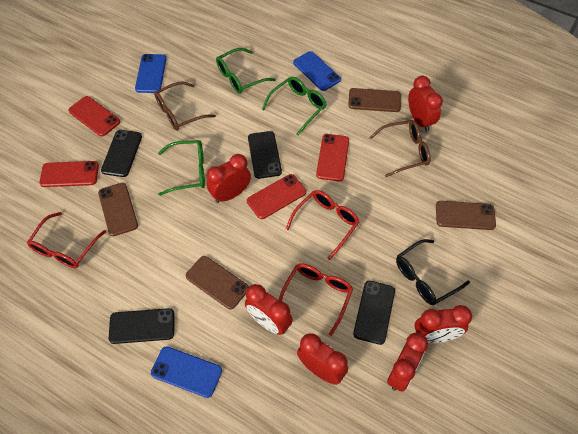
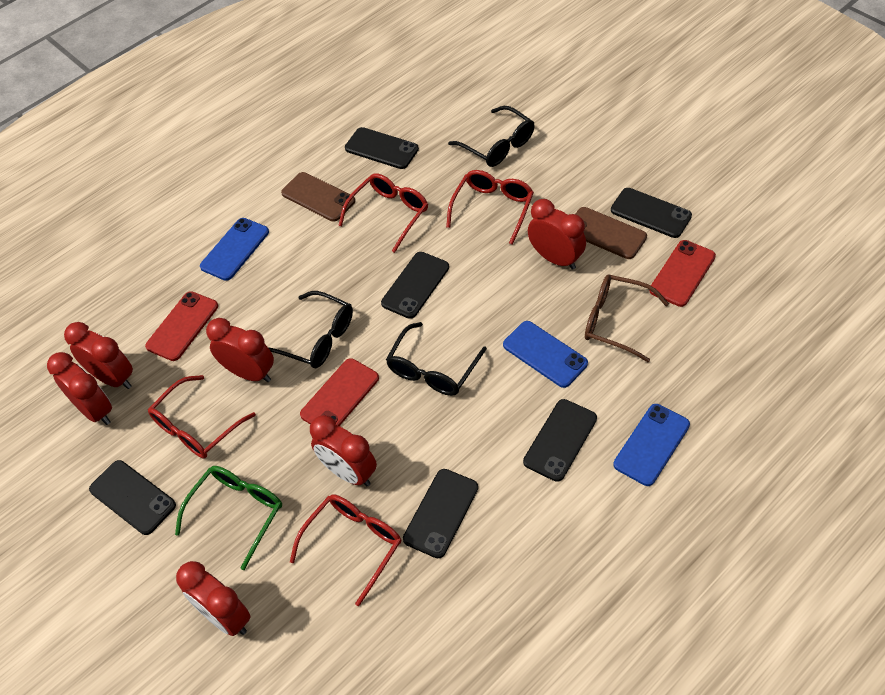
black glasses: 1 -> 3
black phone: 4 -> 6
brown glasses: 2 -> 1
brown phone: 4 -> 2
green glasses: 3 -> 1
red glasses: 3 -> 4
red phone: 4 -> 3

